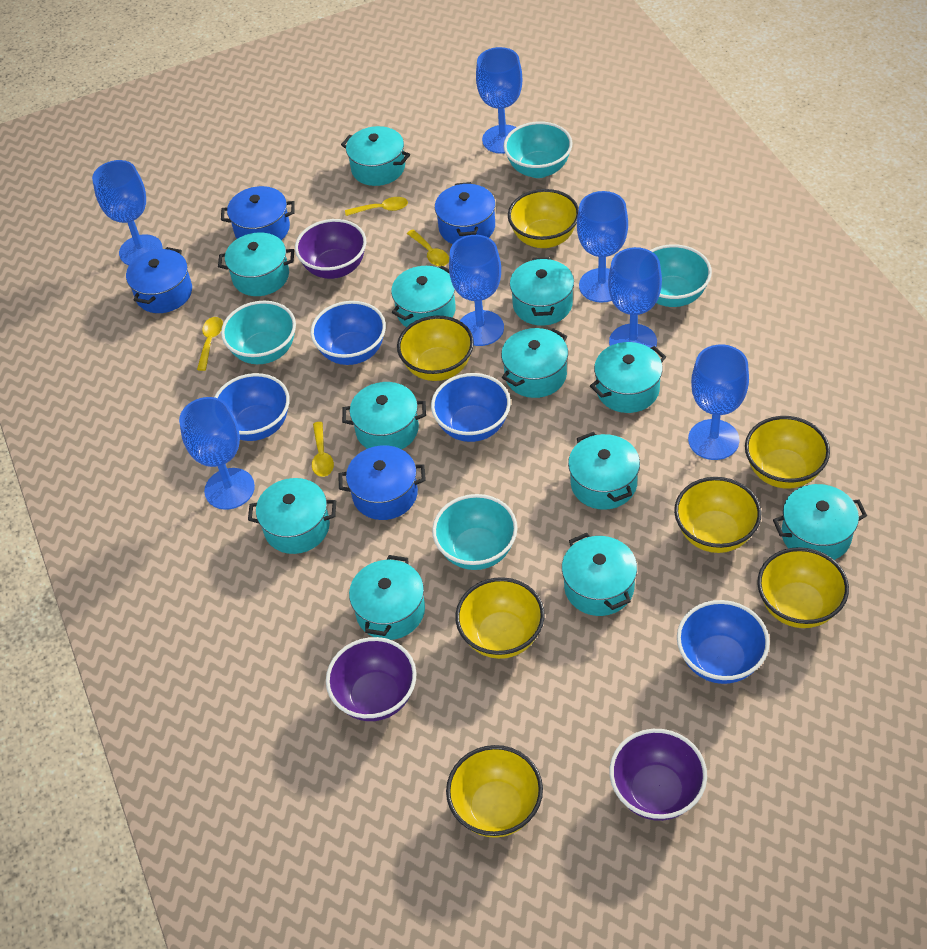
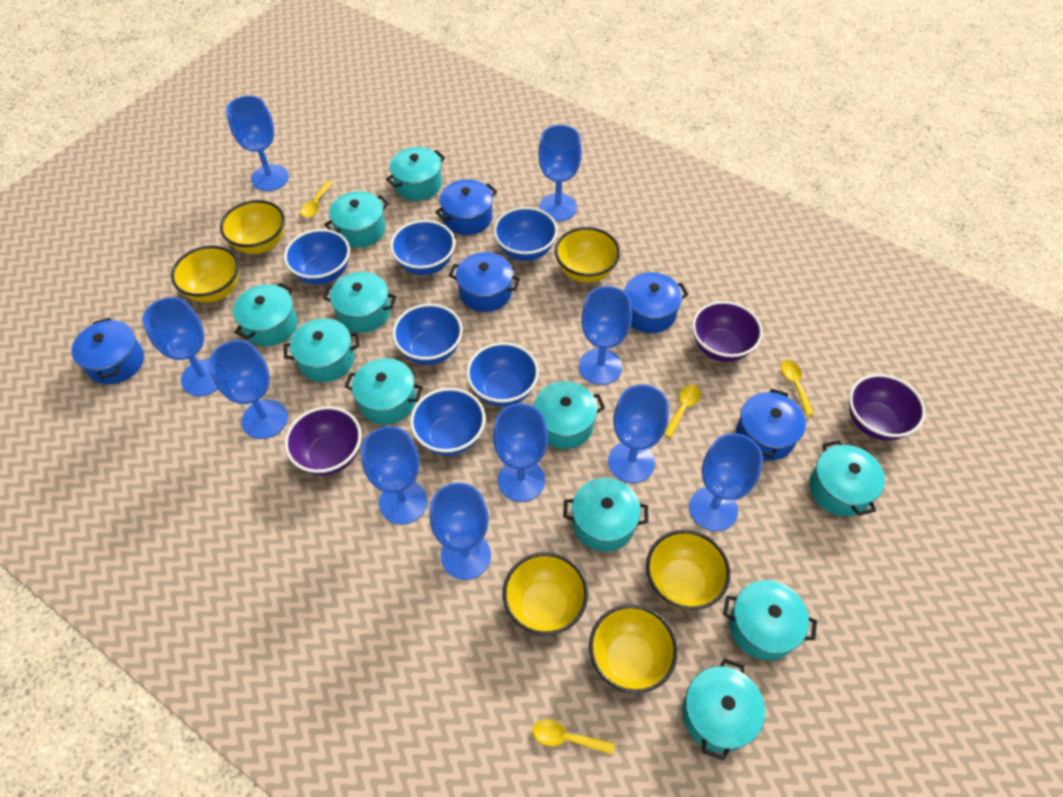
blue bowl: 4 -> 6
blue goblet: 7 -> 10
blue pot: 4 -> 5
turquoise bowl: 4 -> 0
turquoise pot: 12 -> 11
yellow bowl: 7 -> 6

